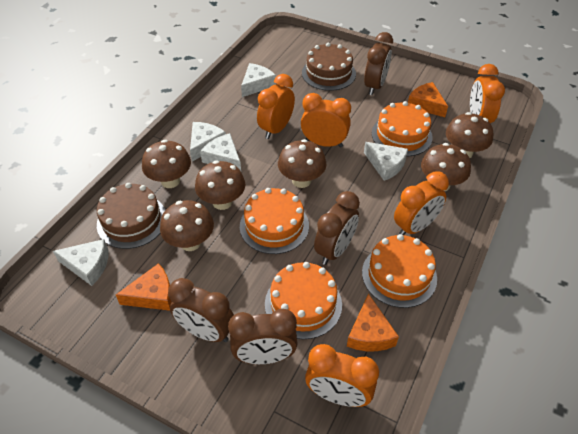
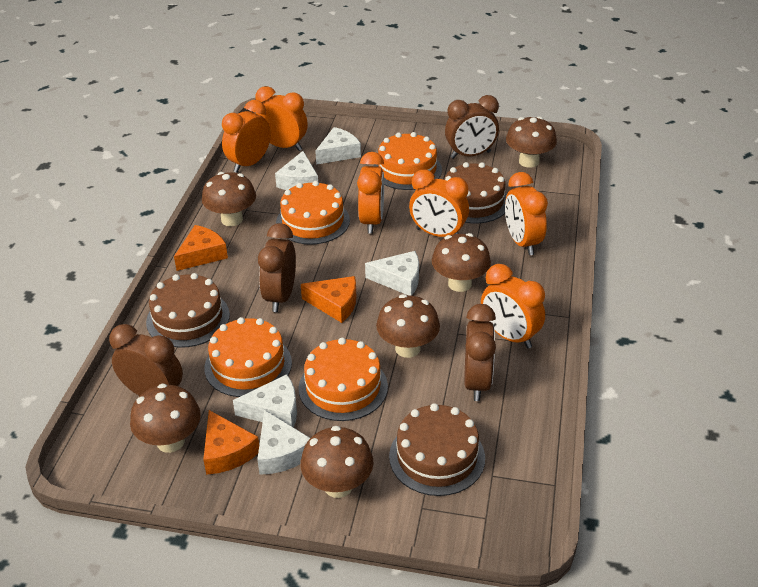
brown cake: 2 -> 3
orange clock: 5 -> 6

